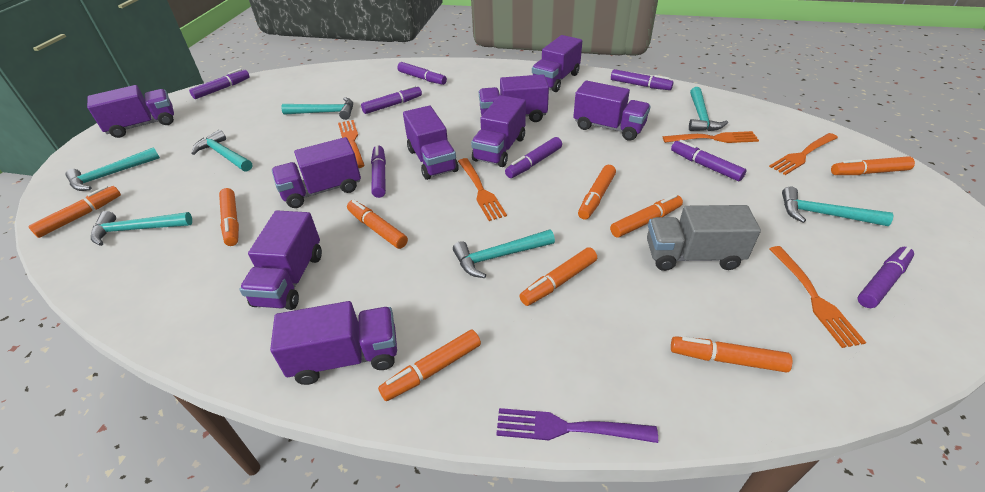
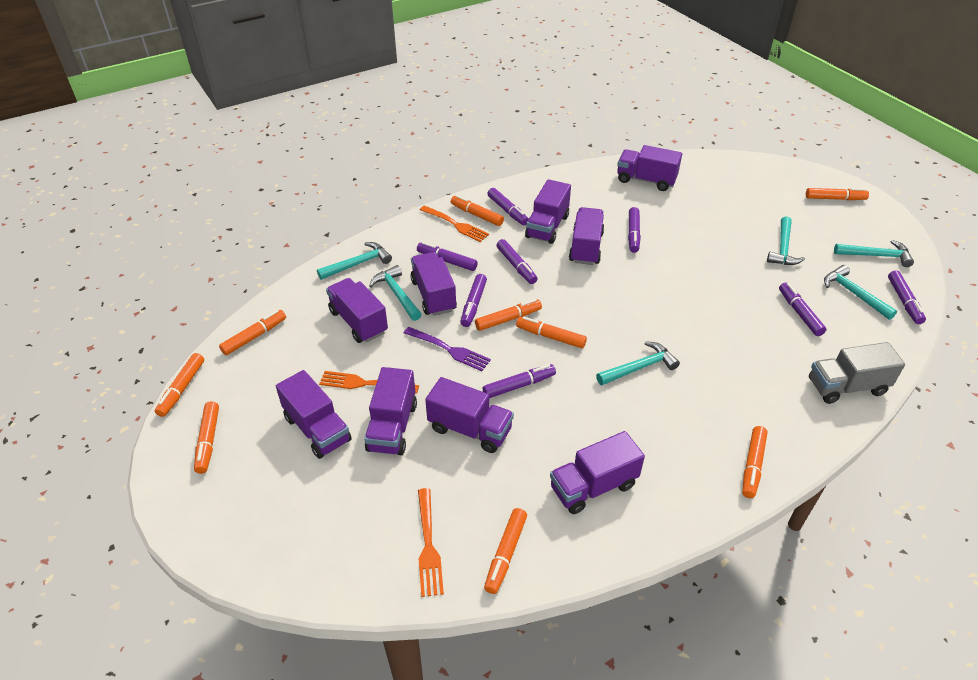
orange fork: 5 -> 3
turquoise hammer: 7 -> 6

